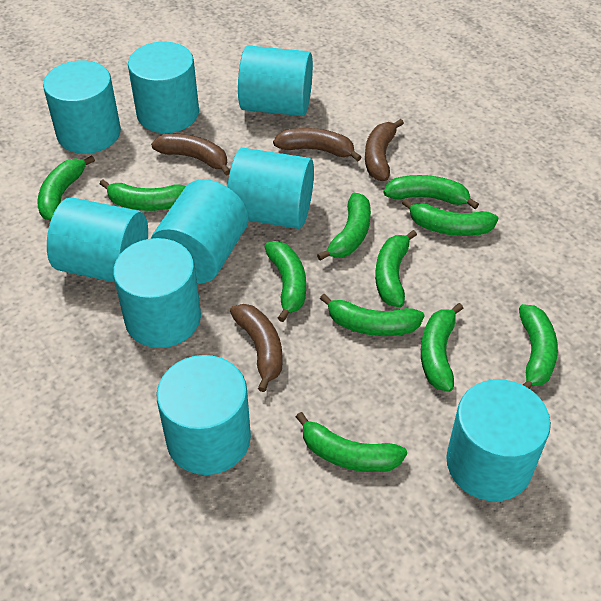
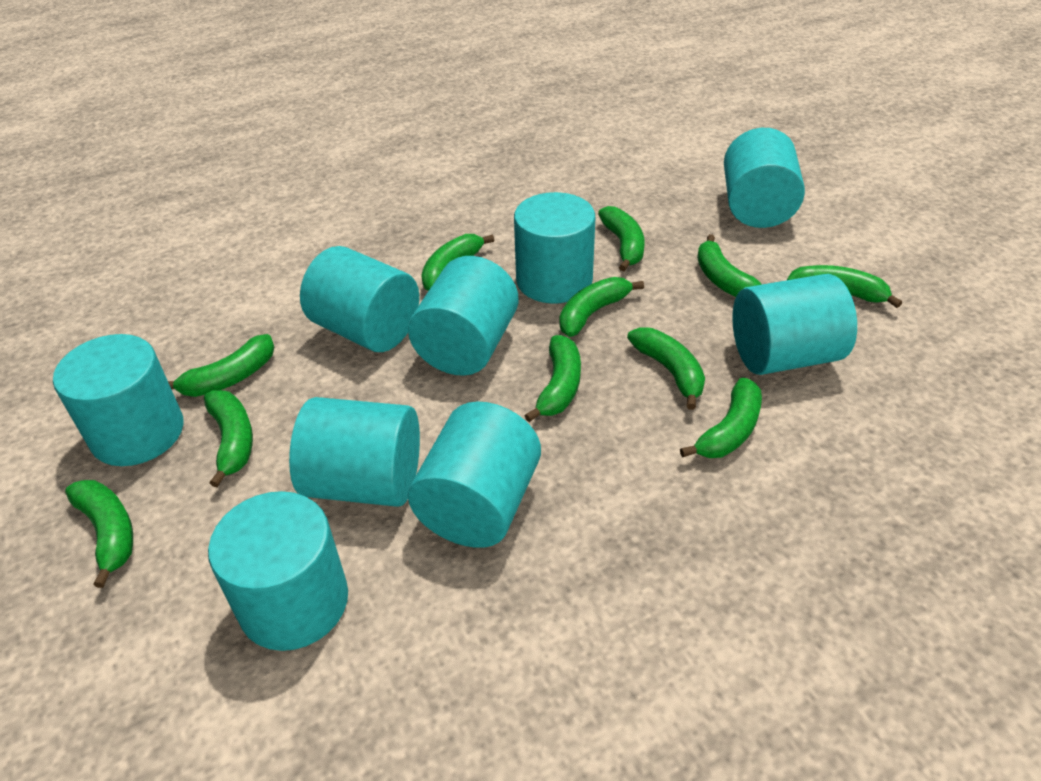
brown banana: 4 -> 0

